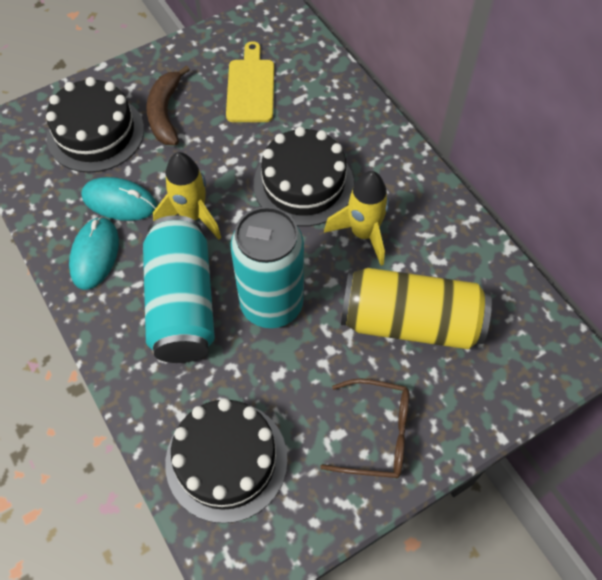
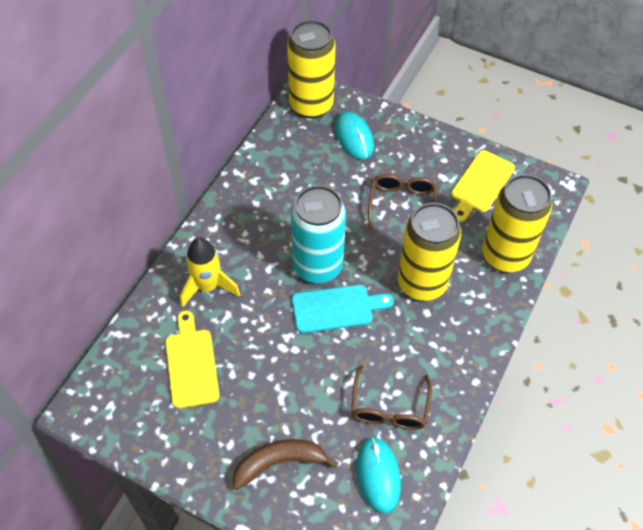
black cake: 3 -> 0
brown glasses: 1 -> 2
turquoise can: 2 -> 1
turquoise cutting board: 0 -> 1
yellow can: 1 -> 3
yellow cutting board: 1 -> 2
yellow rocket: 2 -> 1

